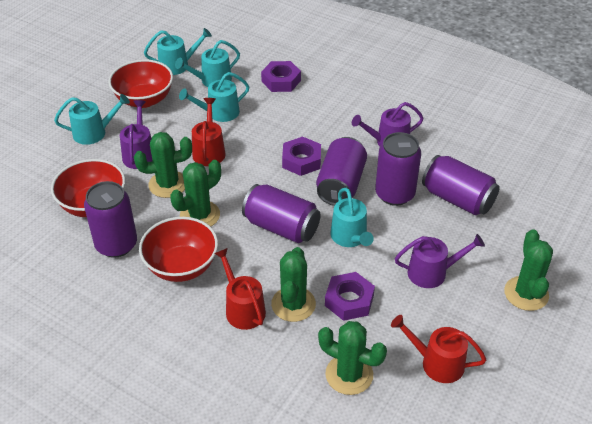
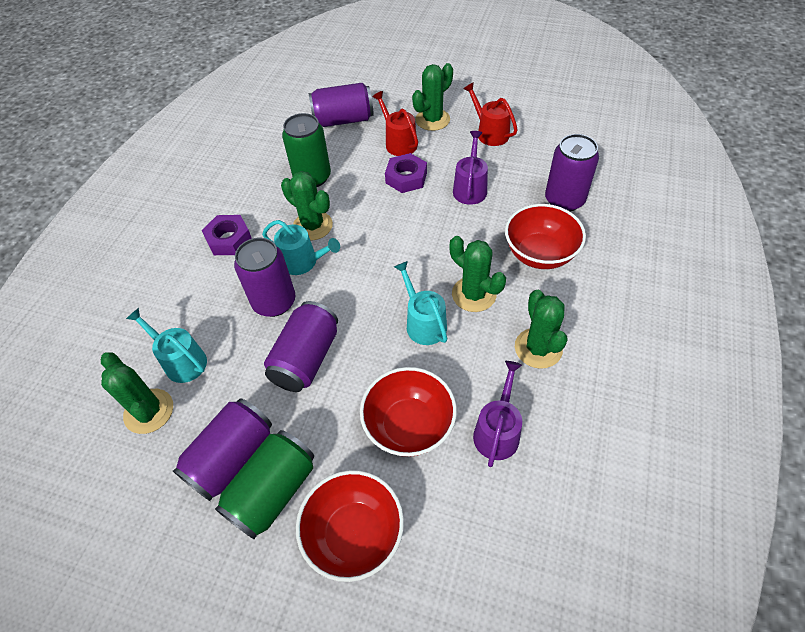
green can: 0 -> 2
purple nut: 3 -> 2
purple watering can: 3 -> 2
red watering can: 3 -> 2
turquoise watering can: 5 -> 3

